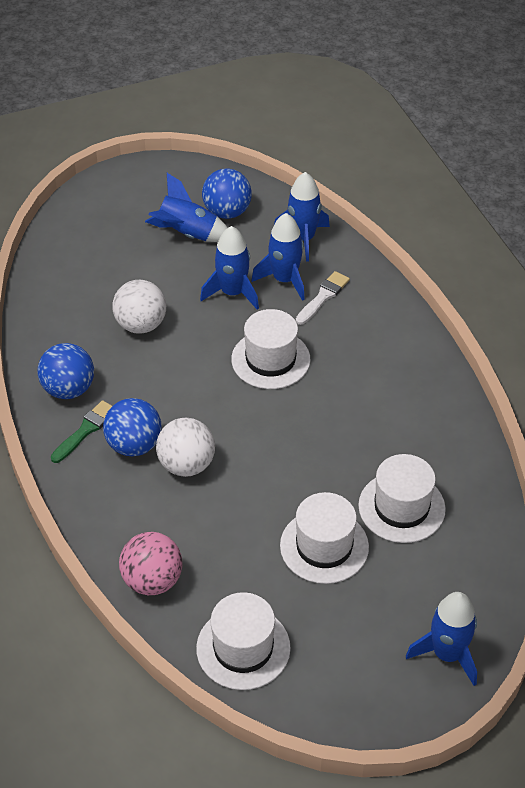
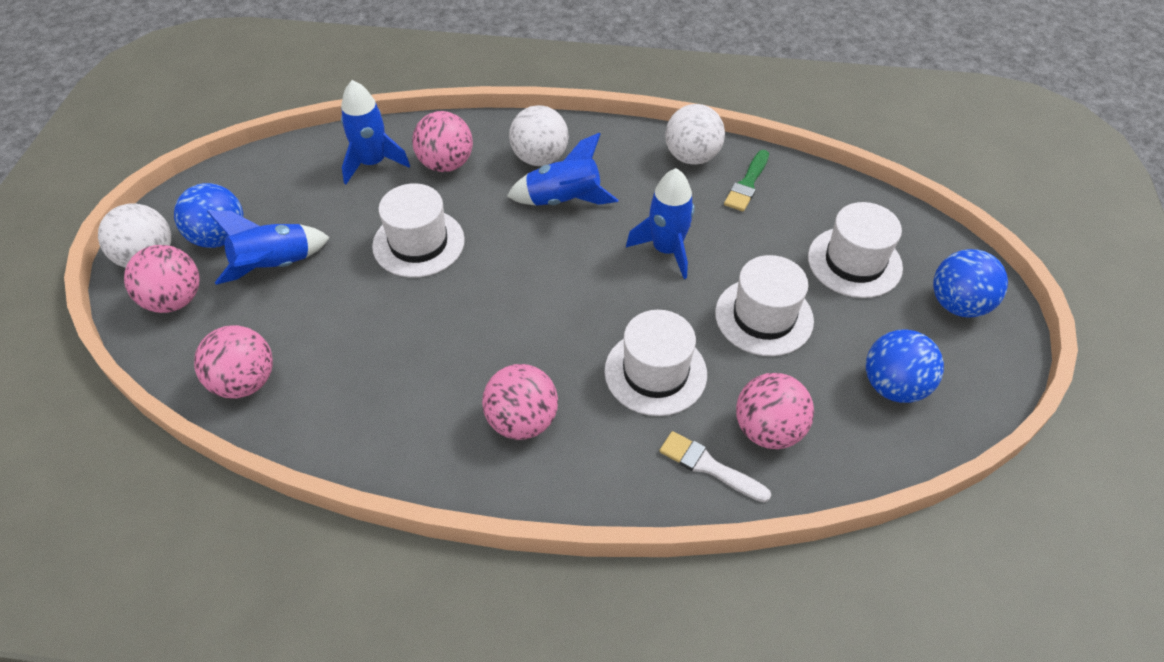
blue rocket: 5 -> 4
pink ball: 1 -> 5
white ball: 2 -> 3

